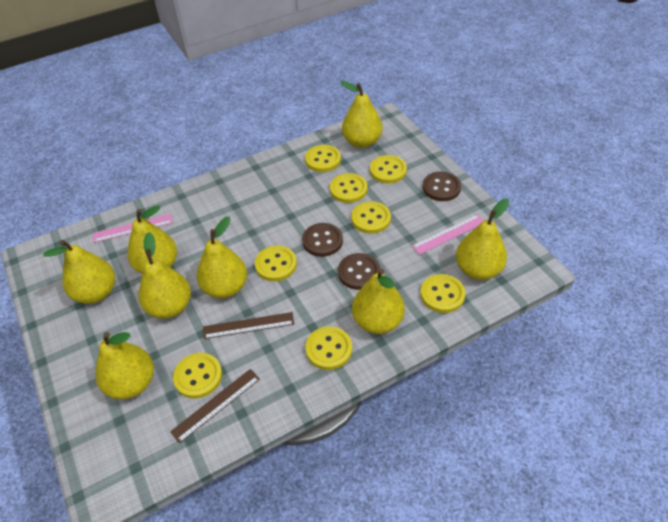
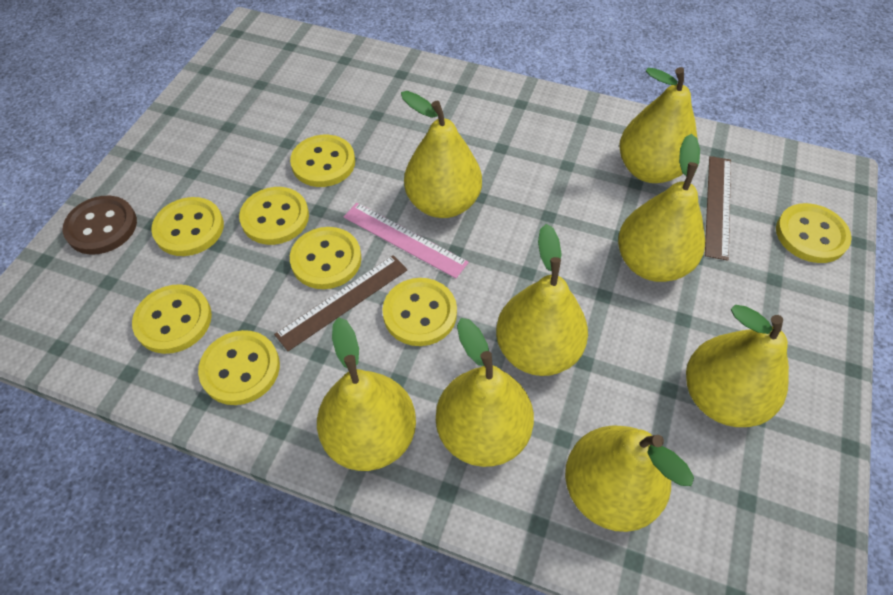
brown button: 3 -> 1
pink ruler: 2 -> 1

